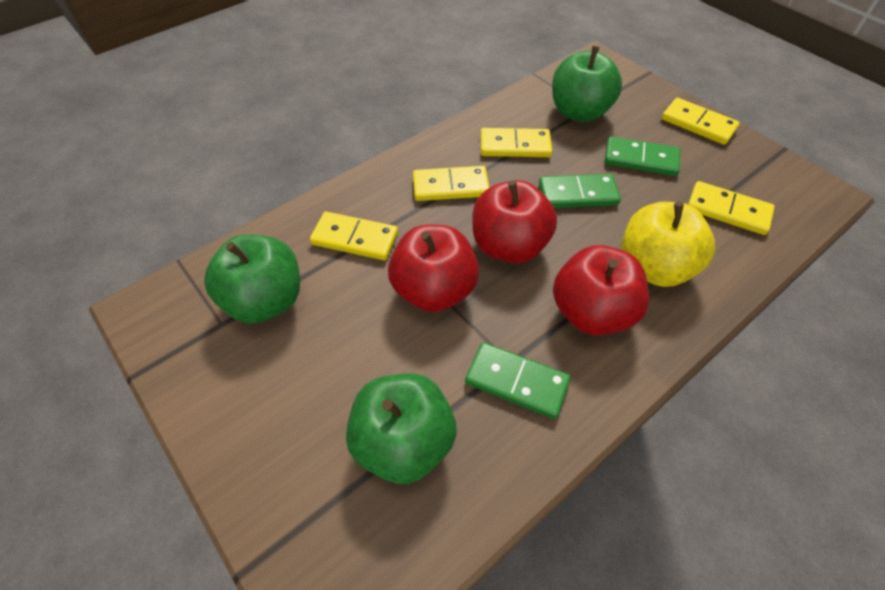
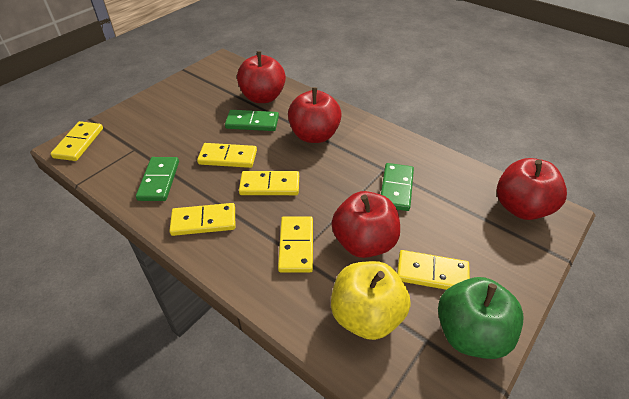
green apple: 3 -> 1
red apple: 3 -> 4
yellow domino: 5 -> 6

